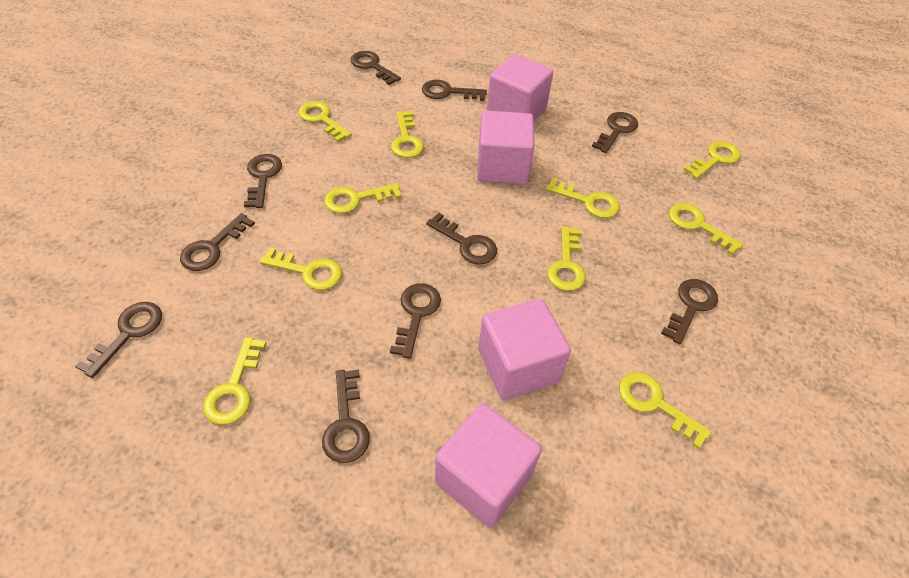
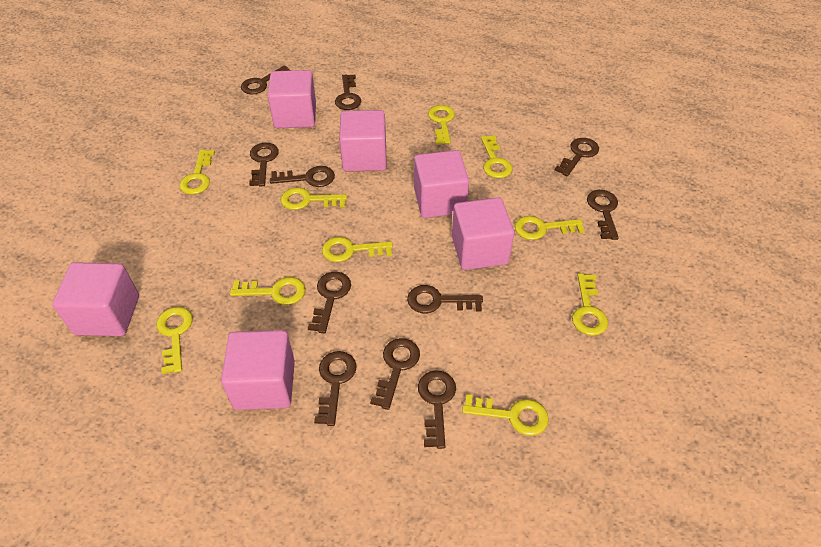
brown key: 10 -> 11
pink cube: 4 -> 6

